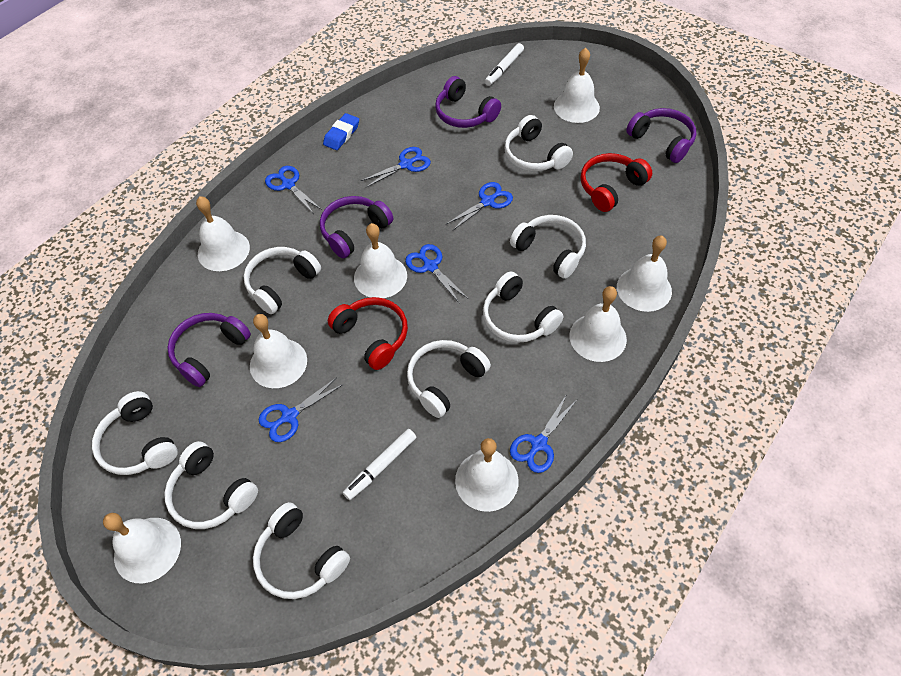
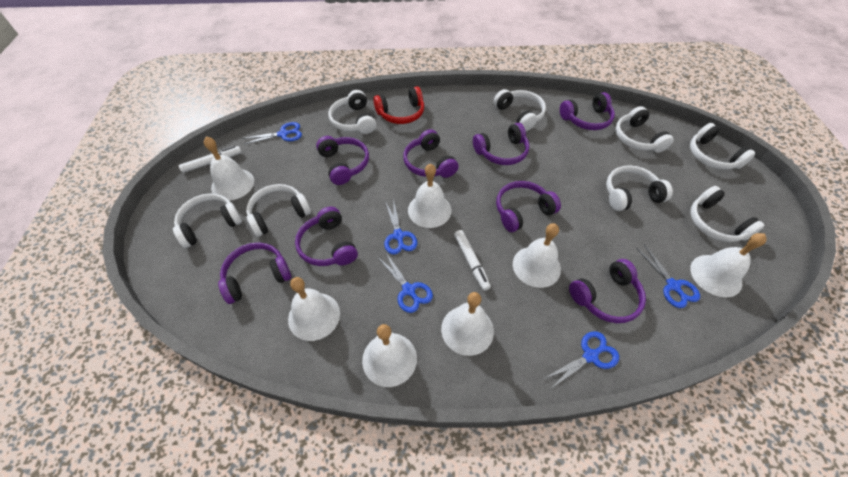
blue eraser: 1 -> 0
blue scissors: 6 -> 5
purple headphones: 4 -> 8
red headphones: 2 -> 1
white bell: 8 -> 7

